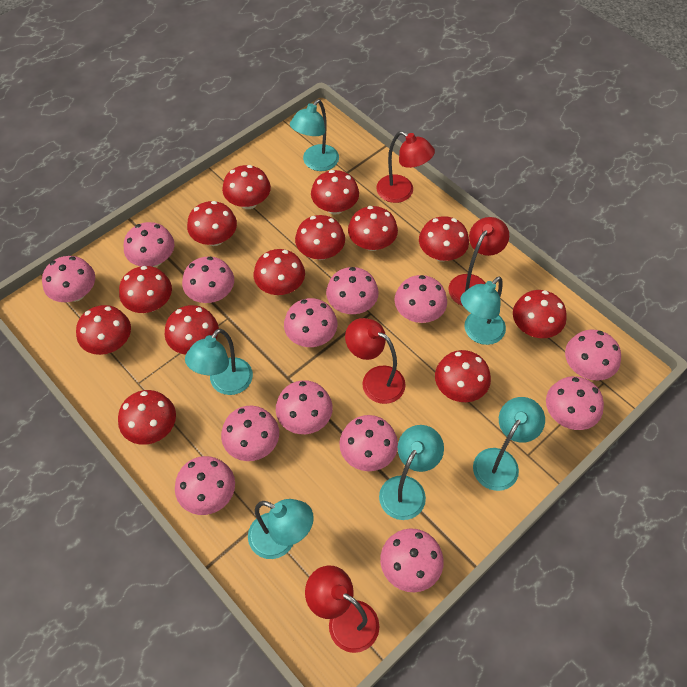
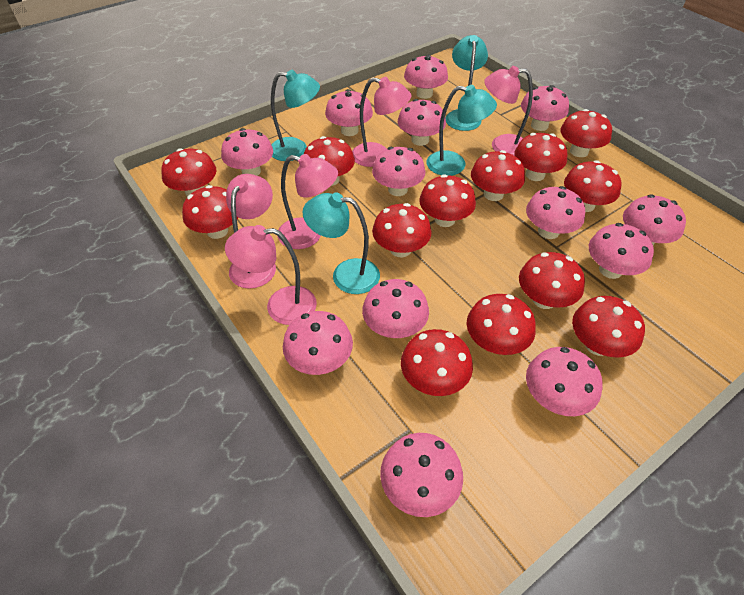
pink lamp: 0 -> 5
red lamp: 4 -> 0
turquoise lamp: 6 -> 4

